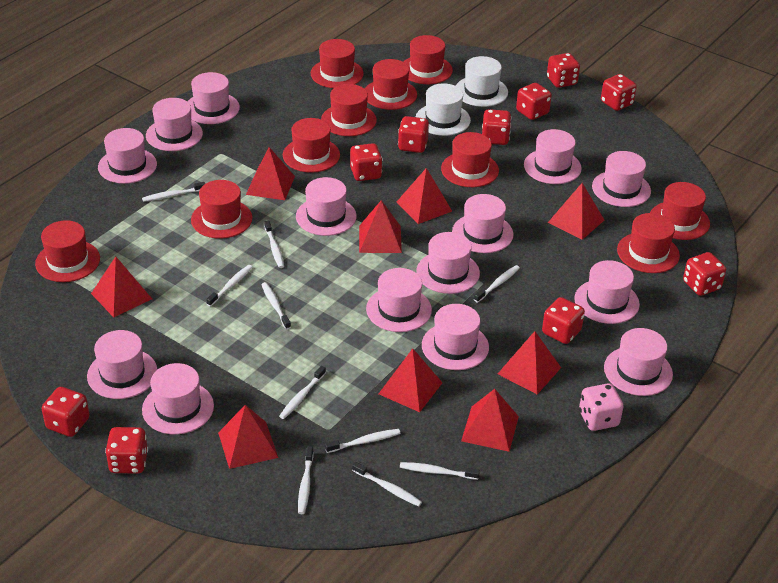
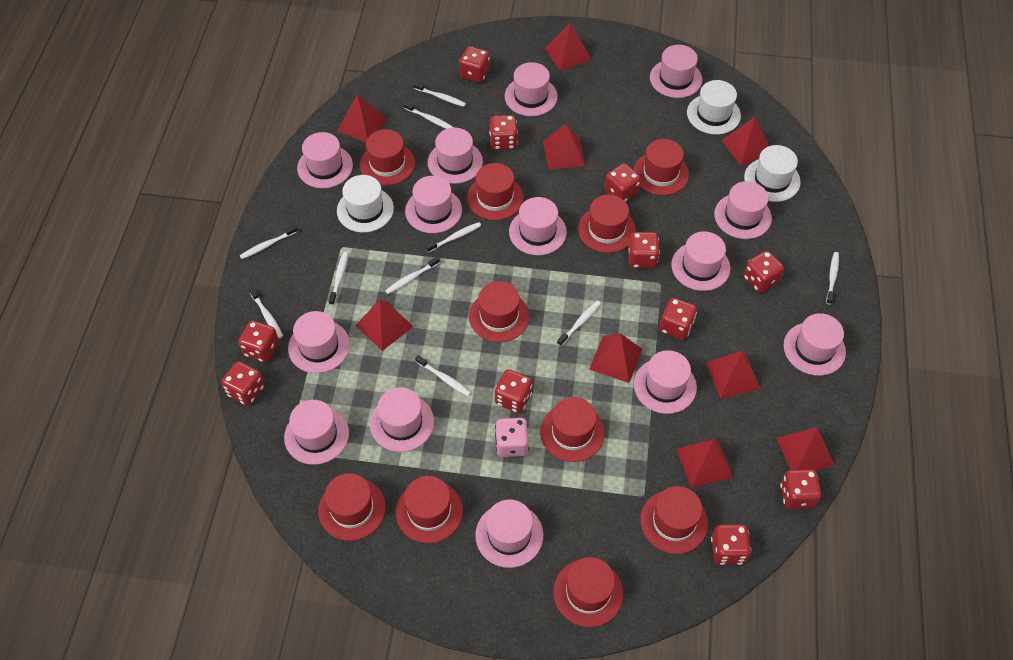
red dice: 10 -> 11
white hat: 2 -> 3

